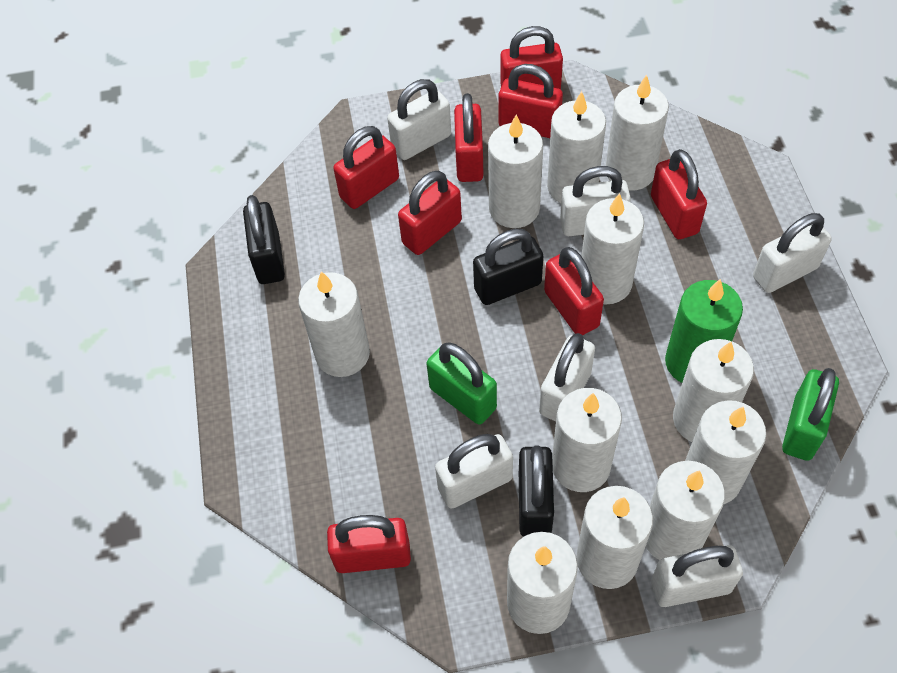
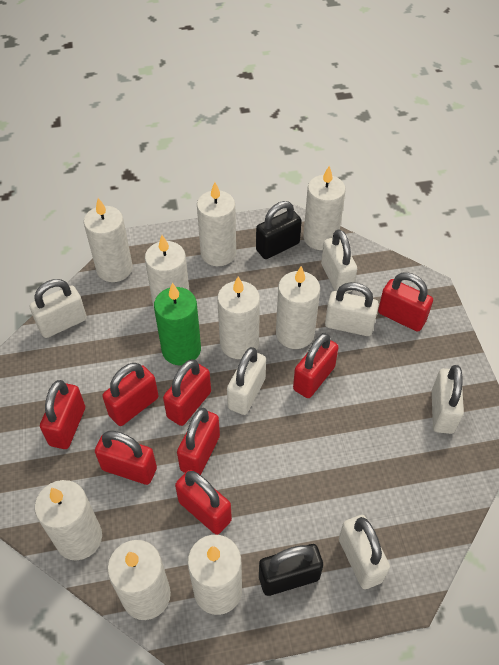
black padlock: 3 -> 2
green padlock: 2 -> 0
white candle: 11 -> 9

